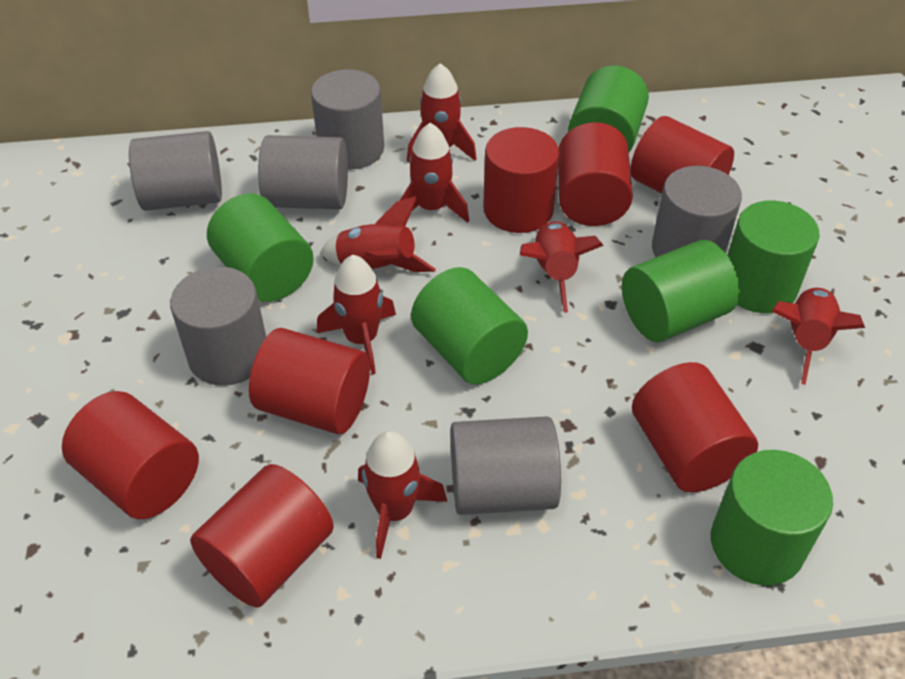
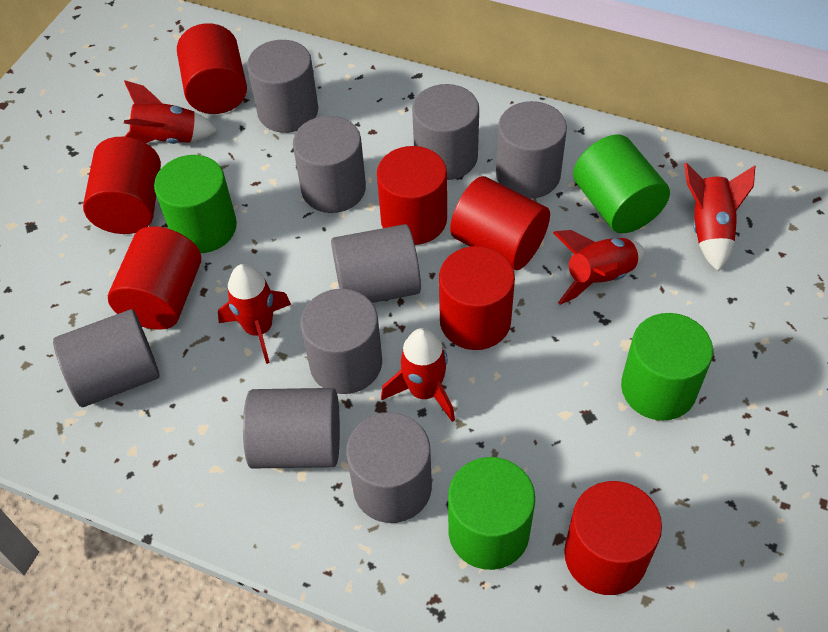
green cylinder: 6 -> 4
grey cylinder: 6 -> 9
red rocket: 7 -> 5

